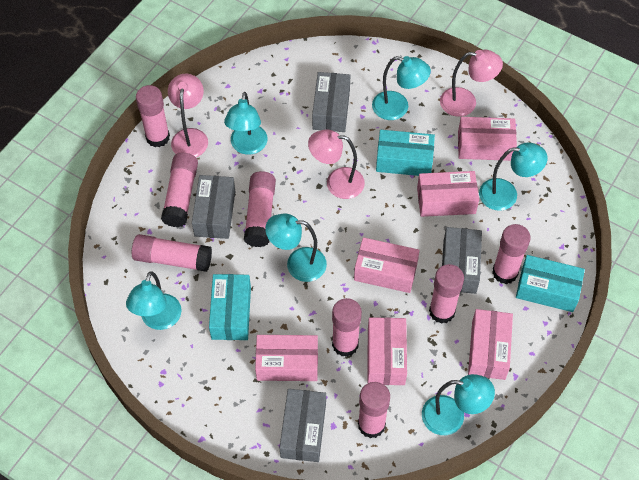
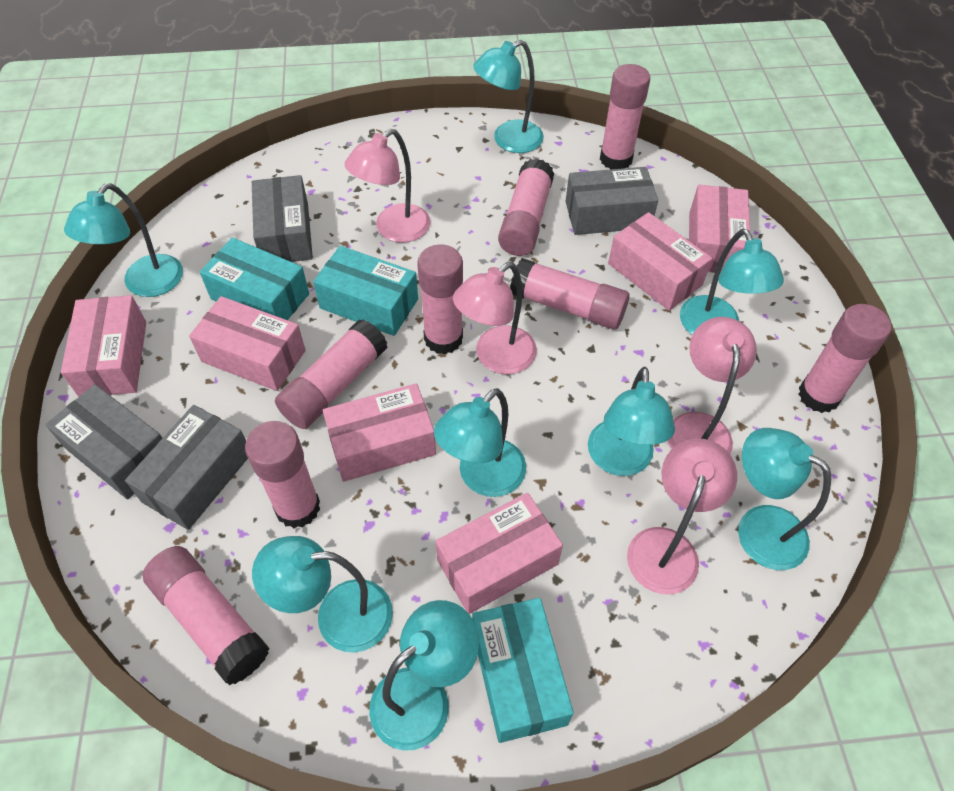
pink lamp: 3 -> 4
turquoise lamp: 6 -> 8

